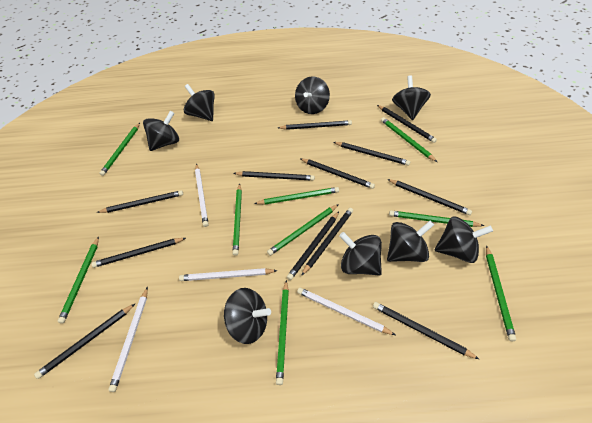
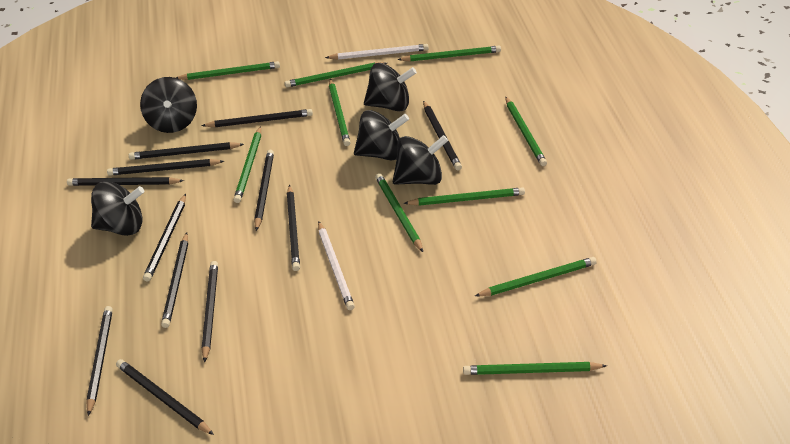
black spinning top: 8 -> 5
green pencil: 9 -> 10
white pencil: 4 -> 2

